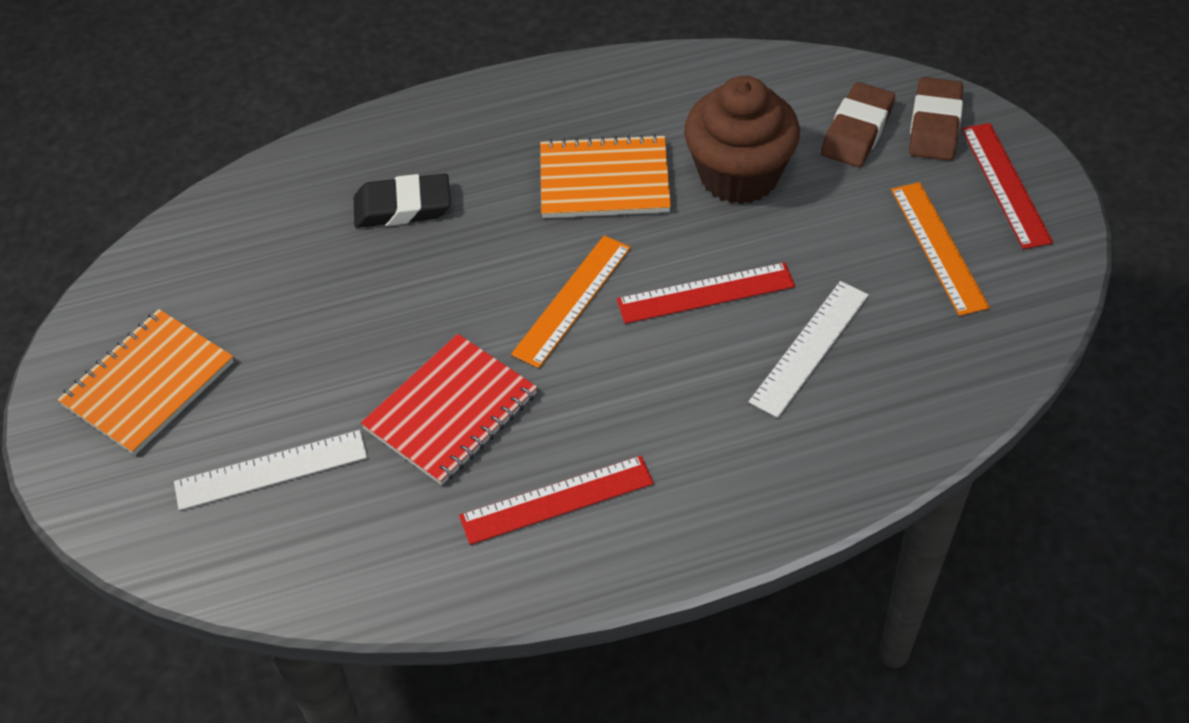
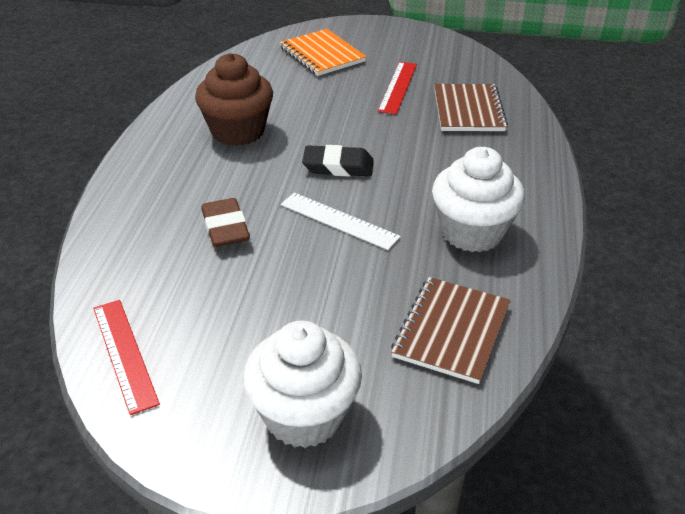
brown eraser: 2 -> 1
brown notebook: 0 -> 2
orange notebook: 2 -> 1
orange ruler: 2 -> 0
red notebook: 1 -> 0
red ruler: 3 -> 2
white cupcake: 0 -> 2
white ruler: 2 -> 1

